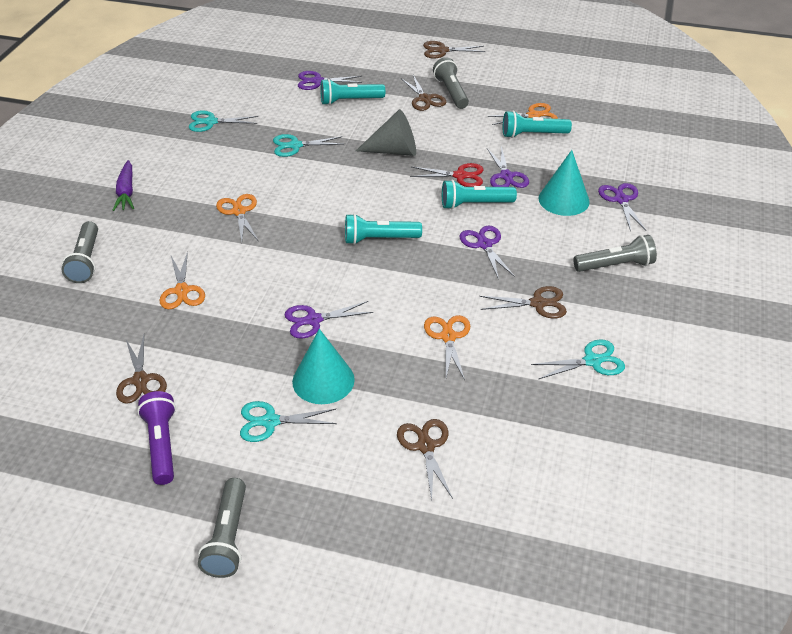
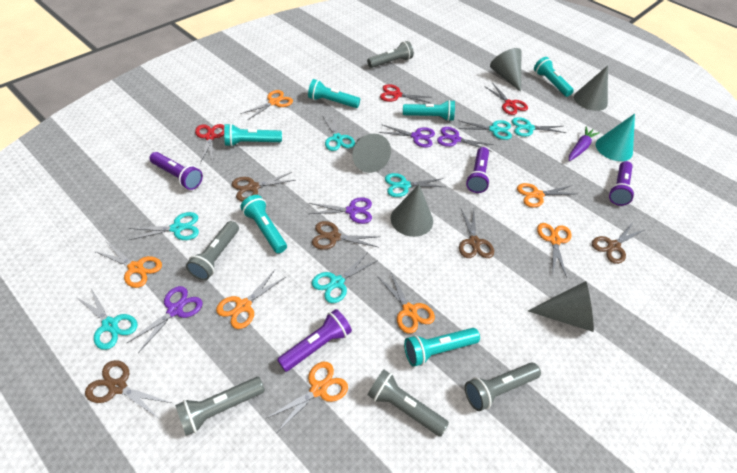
grey cone: 1 -> 5
grey flashlight: 4 -> 5
orange scissors: 4 -> 7
purple flashlight: 1 -> 4
purple scissors: 5 -> 4
red scissors: 1 -> 3
turquoise cone: 2 -> 1
turquoise flashlight: 4 -> 6
turquoise scissors: 4 -> 7

